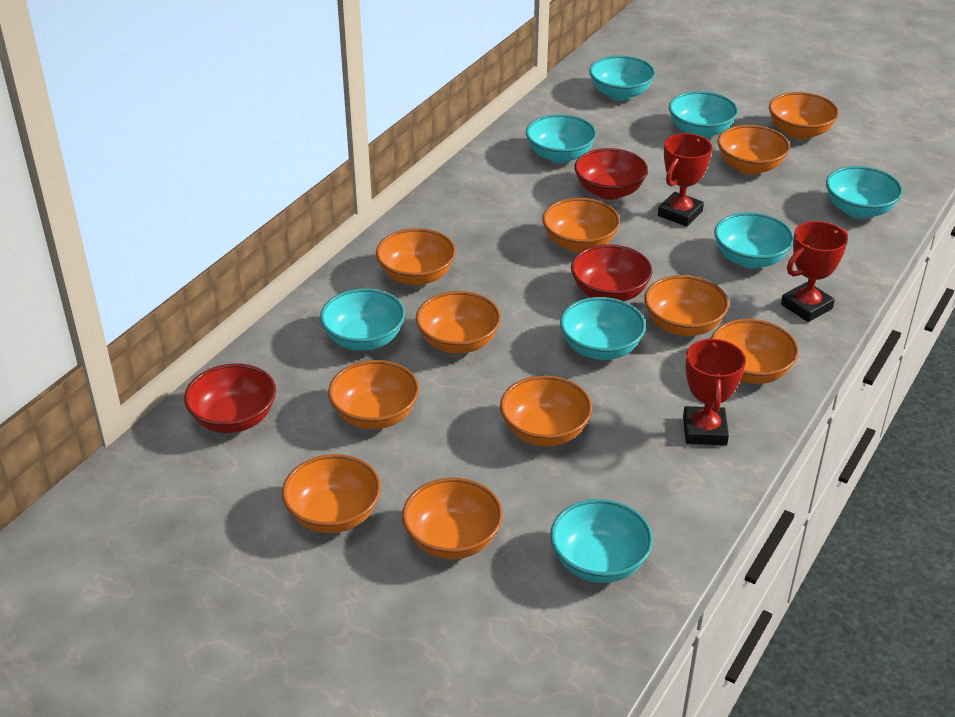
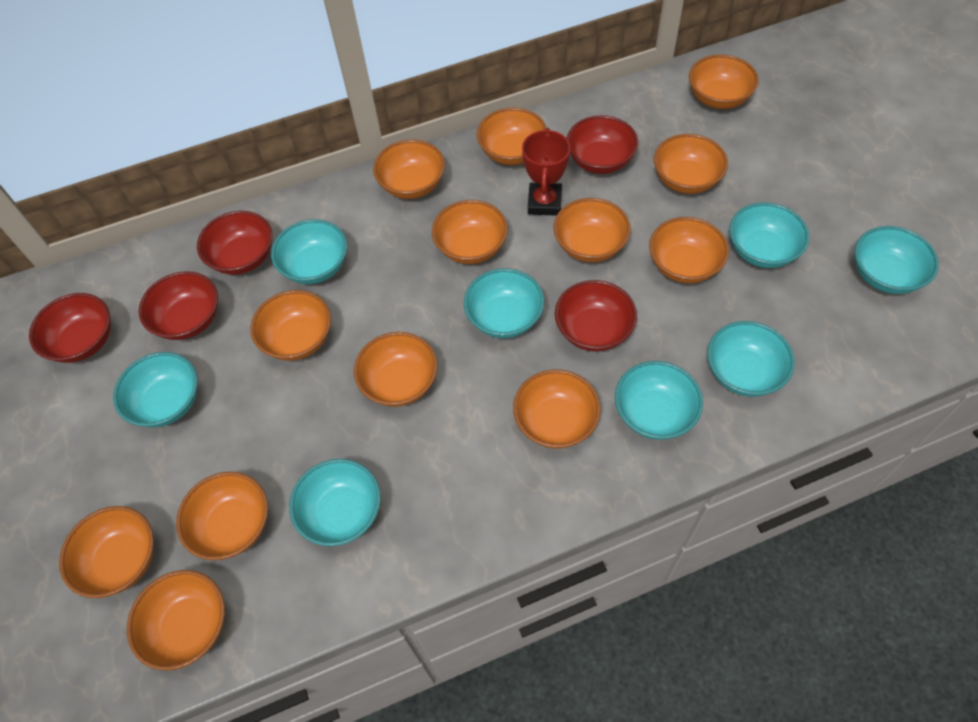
orange bowl: 11 -> 13
red bowl: 3 -> 5
red trophy: 3 -> 1

